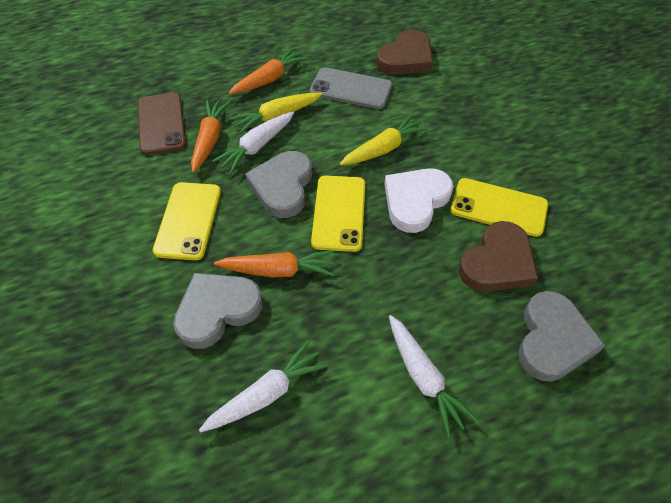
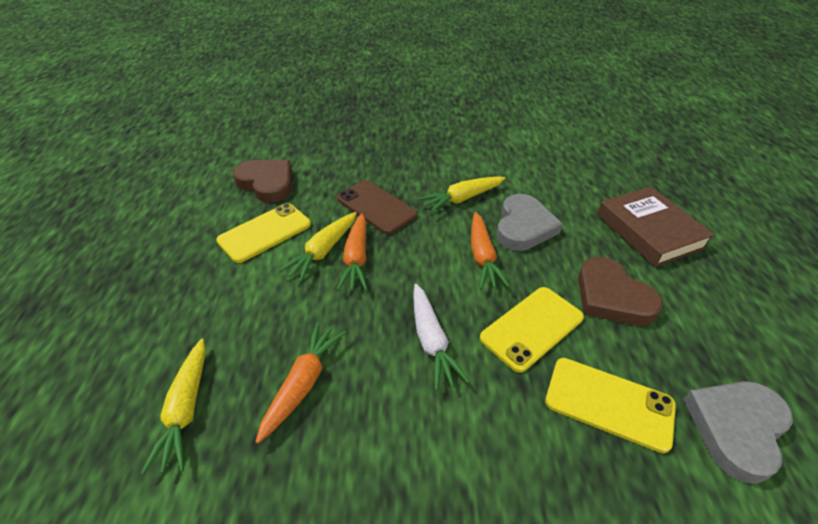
brown book: 0 -> 1
grey heart: 3 -> 2
grey phone: 1 -> 0
white carrot: 3 -> 1
white heart: 1 -> 0
yellow carrot: 2 -> 3

